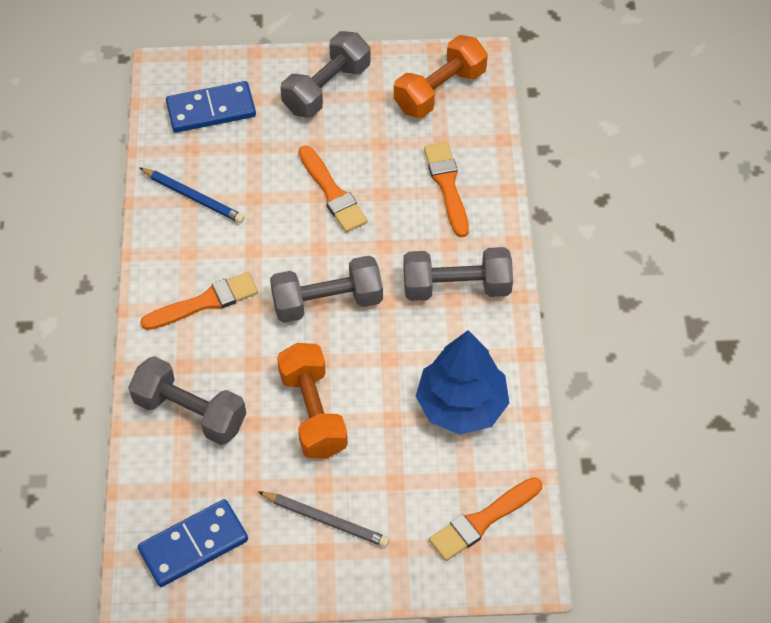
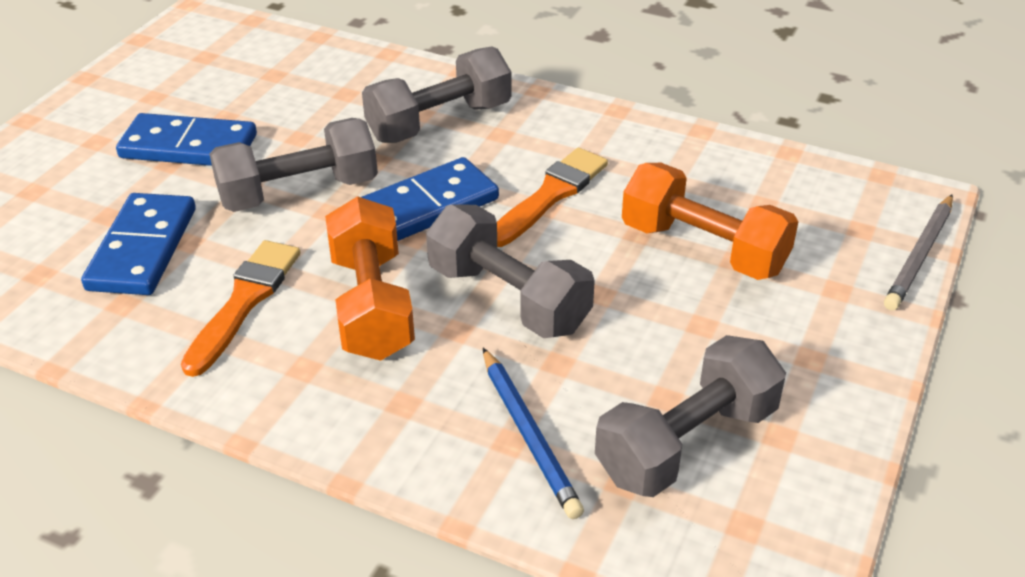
blue domino: 2 -> 3
blue tree: 1 -> 0
orange brush: 4 -> 2

